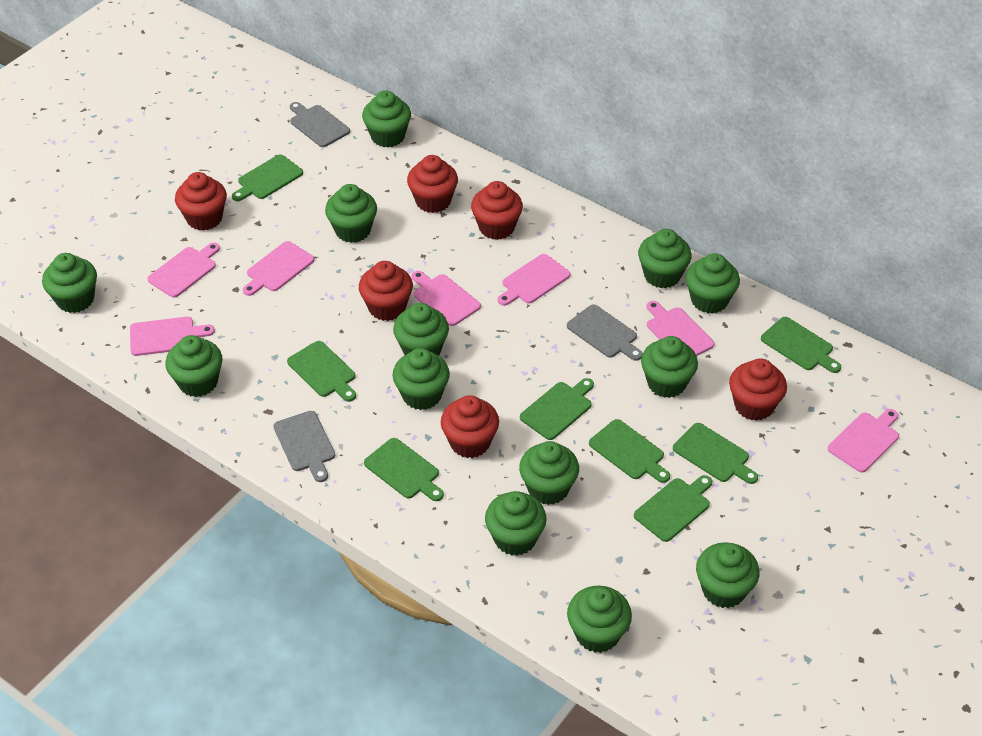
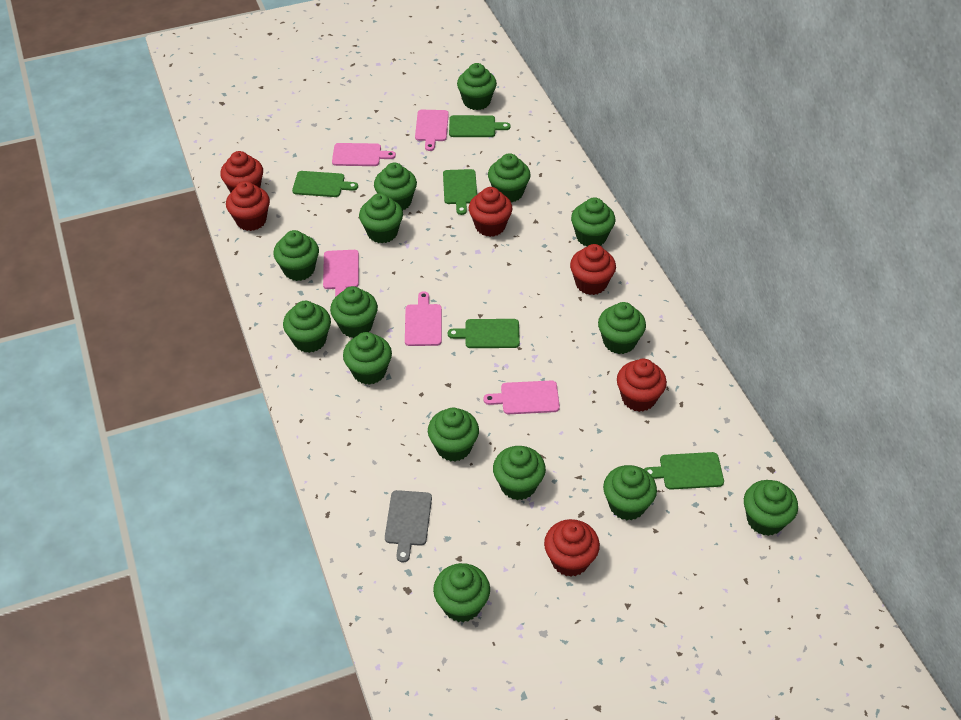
green cupcake: 13 -> 15
green cutting board: 8 -> 5
grey cutting board: 3 -> 1
pink cutting board: 7 -> 5

